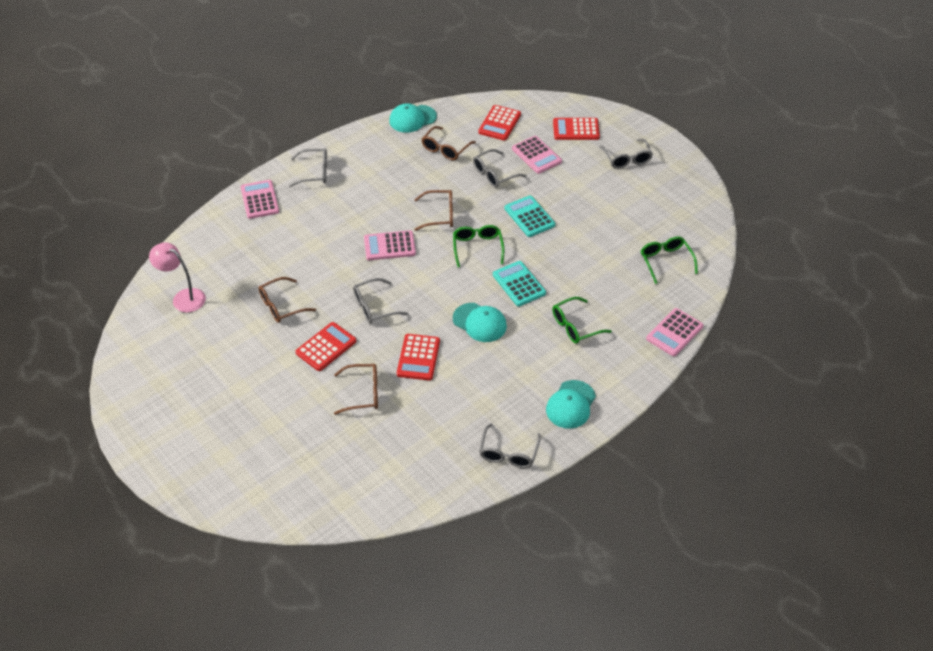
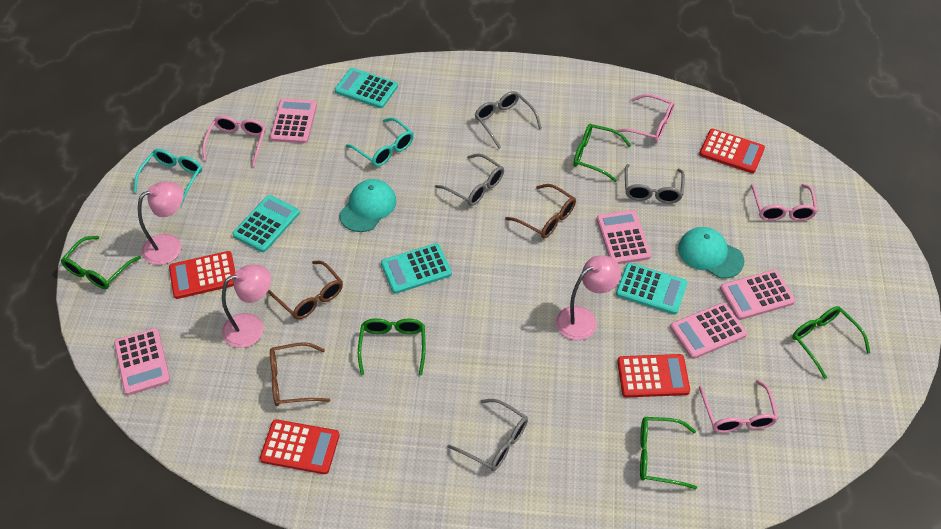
brown glasses: 4 -> 3
green glasses: 3 -> 5
grey glasses: 5 -> 4
pink calculator: 4 -> 5
pink glasses: 0 -> 4
pink lamp: 1 -> 3
turquoise calculator: 2 -> 4
turquoise cap: 3 -> 2
turquoise glasses: 0 -> 2

